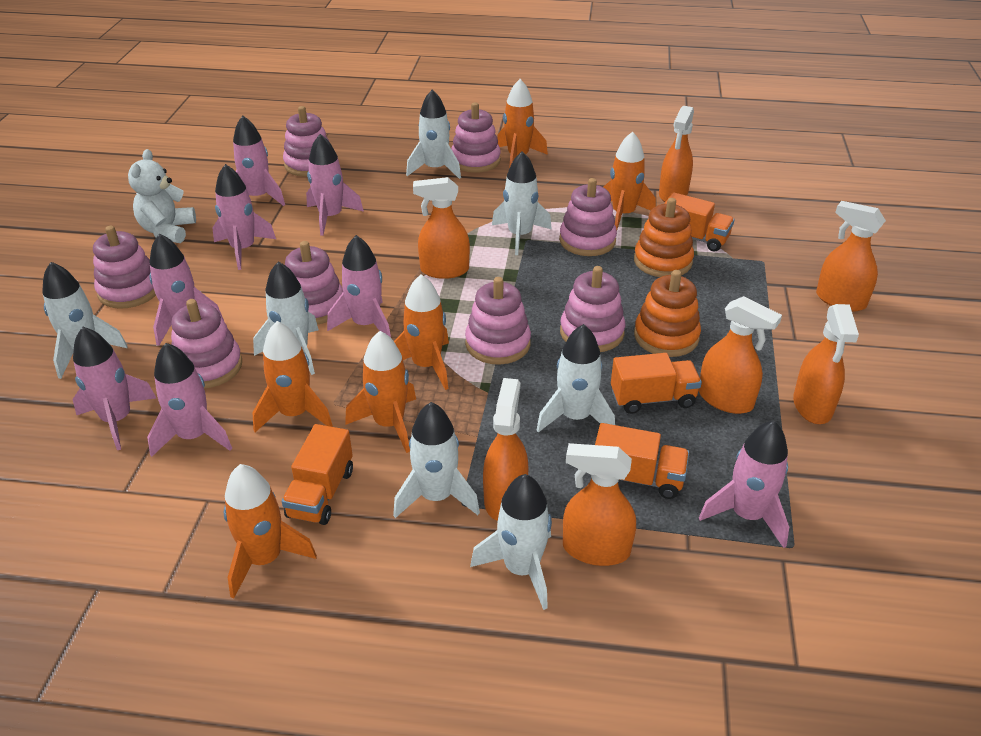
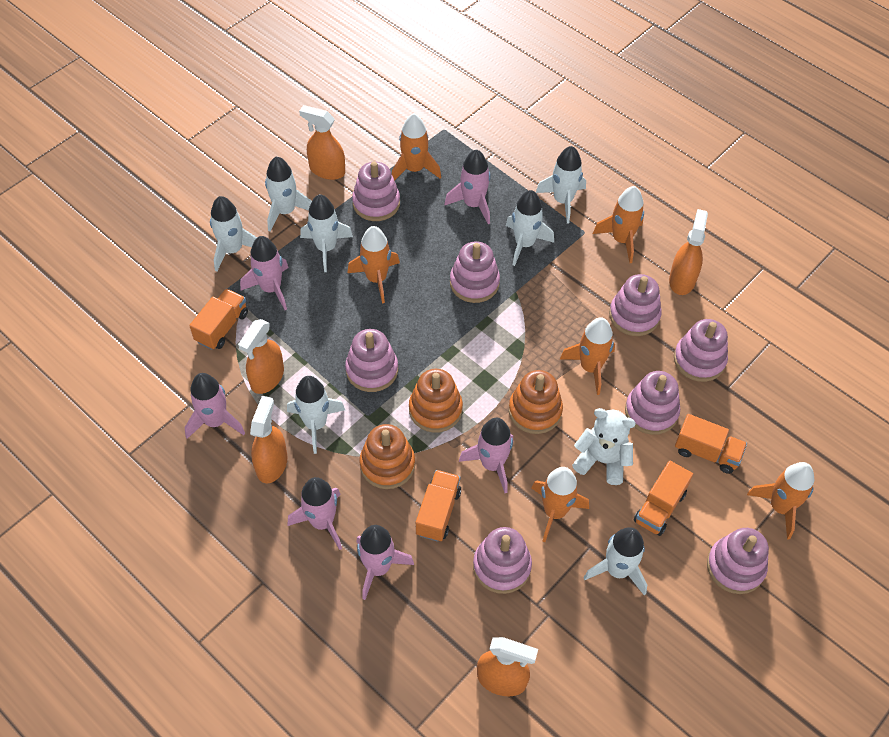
orange spray bottle: 7 -> 5
orange stacking toy: 2 -> 3
pink rocket: 8 -> 6

